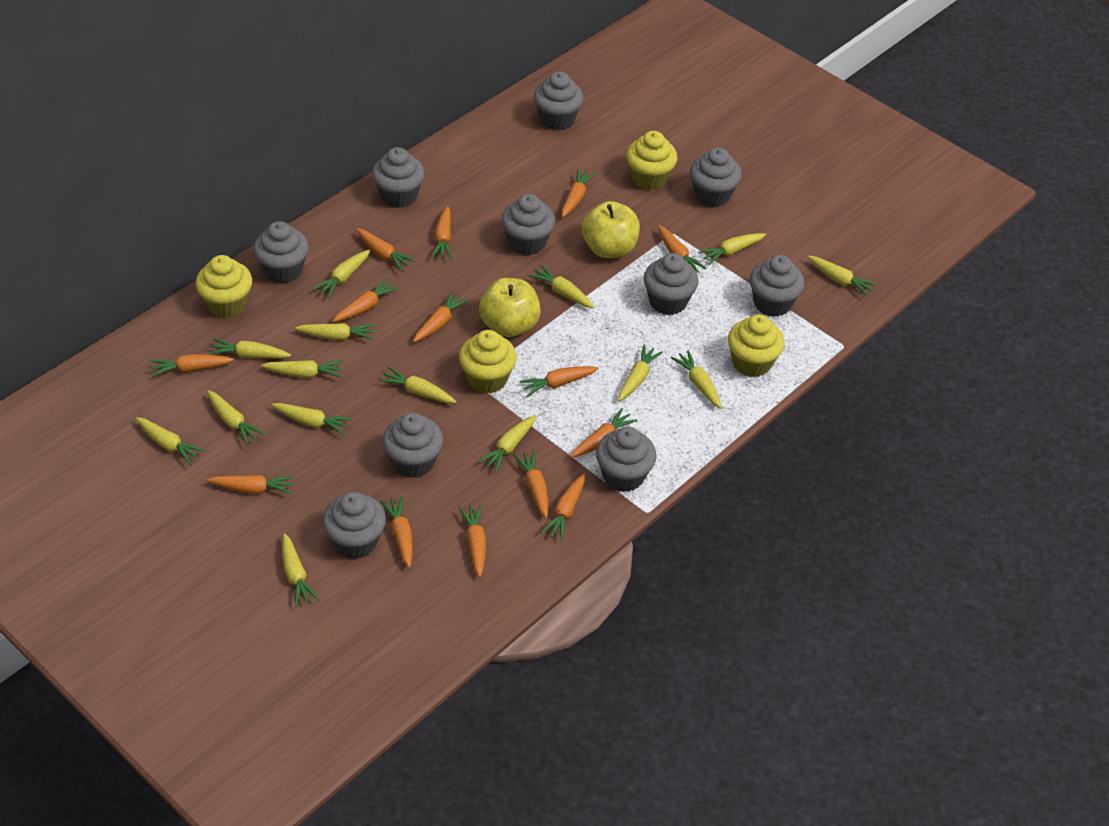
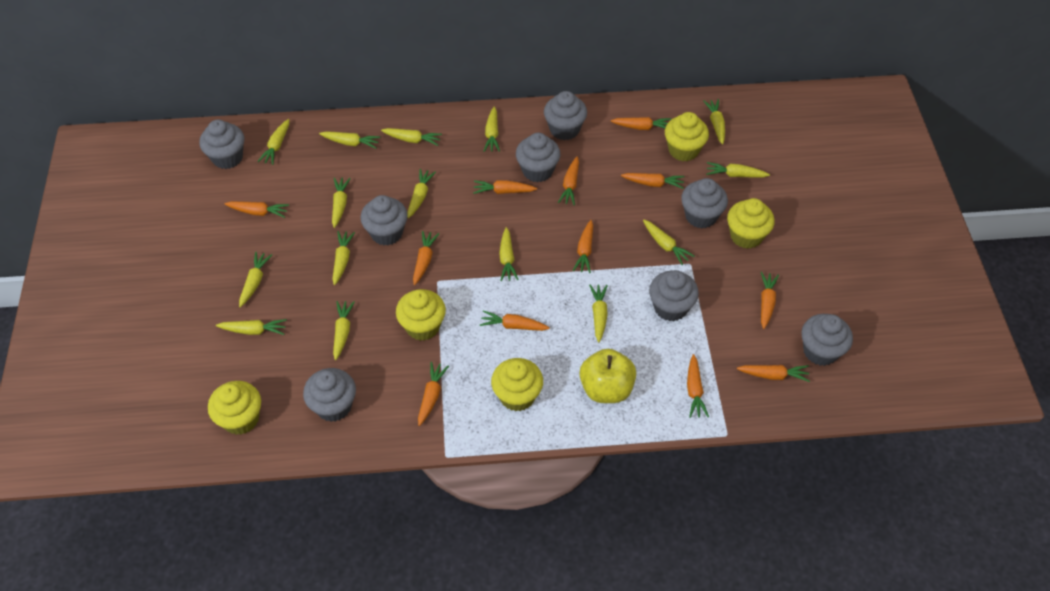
grey cupcake: 10 -> 8
orange carrot: 14 -> 12
yellow apple: 2 -> 1
yellow cupcake: 4 -> 5

